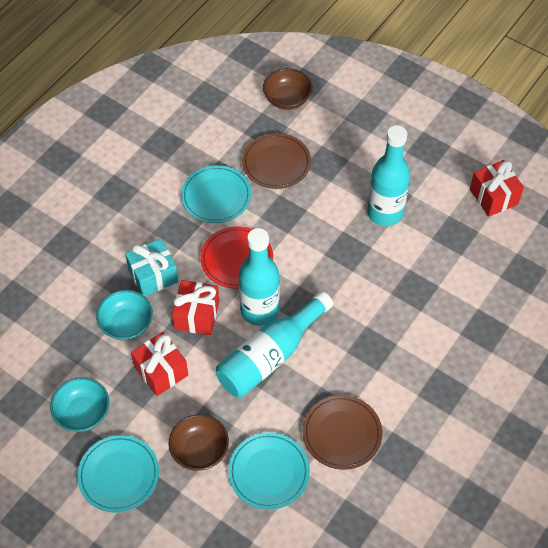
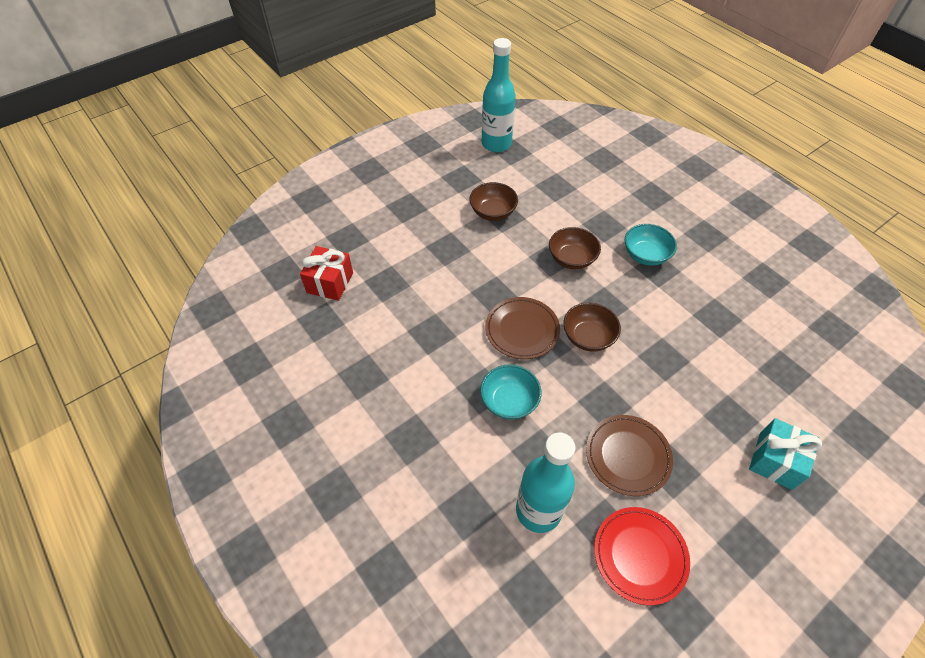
brown bowl: 2 -> 3
red gift: 3 -> 1
turquoise bottle: 3 -> 2
turquoise plate: 3 -> 0

